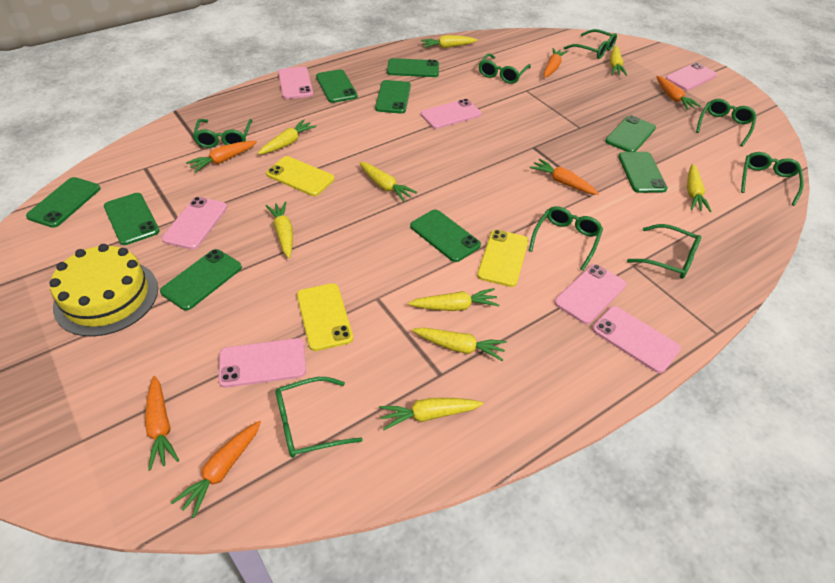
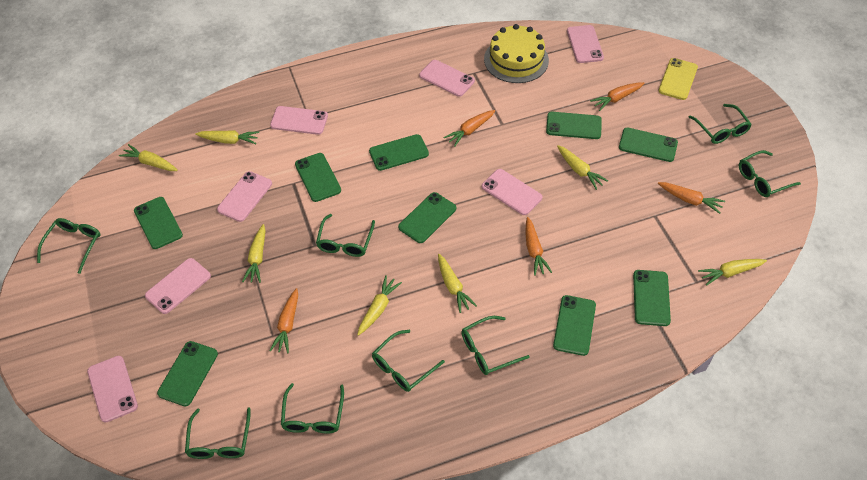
orange carrot: 6 -> 5
yellow carrot: 9 -> 7
yellow phone: 3 -> 1

